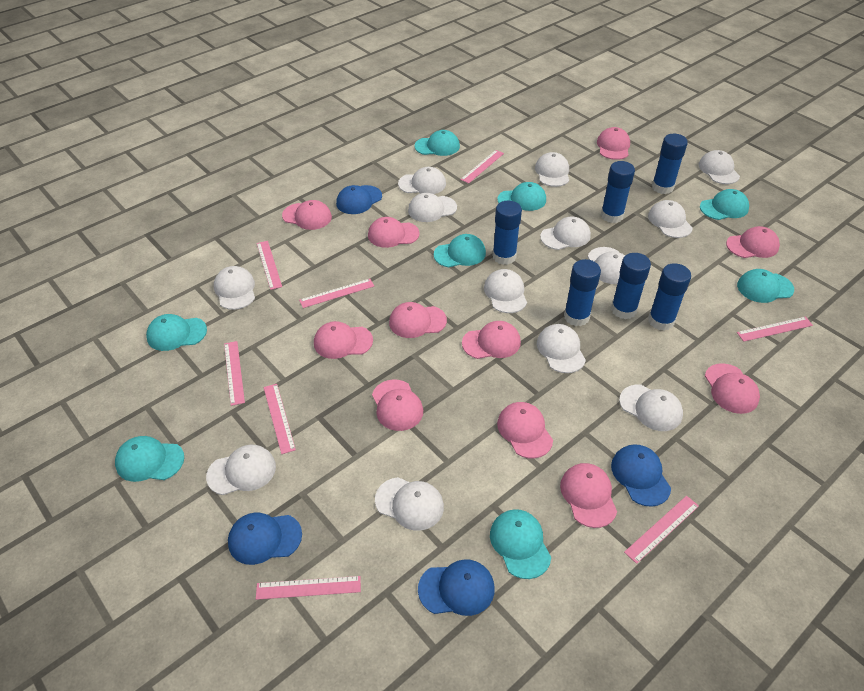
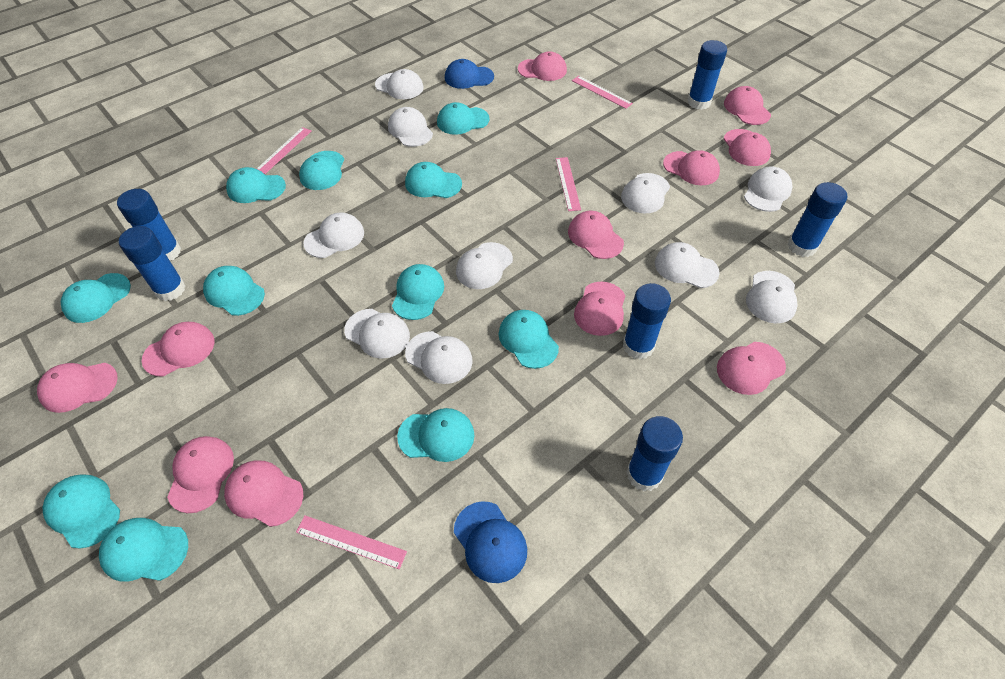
blue cap: 4 -> 2
pink ruler: 8 -> 4
turquoise cap: 8 -> 11
white cap: 13 -> 10

